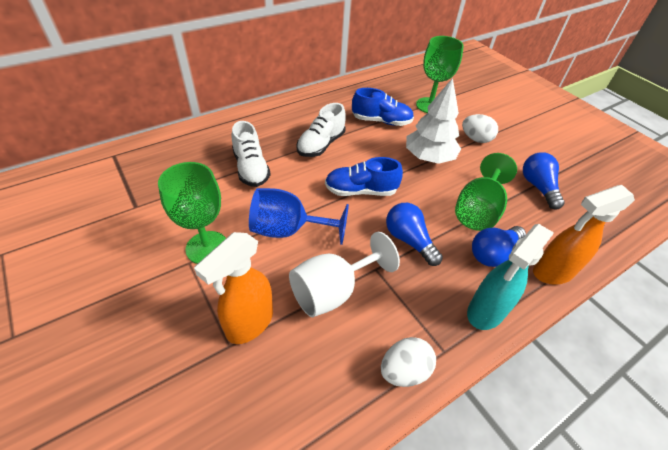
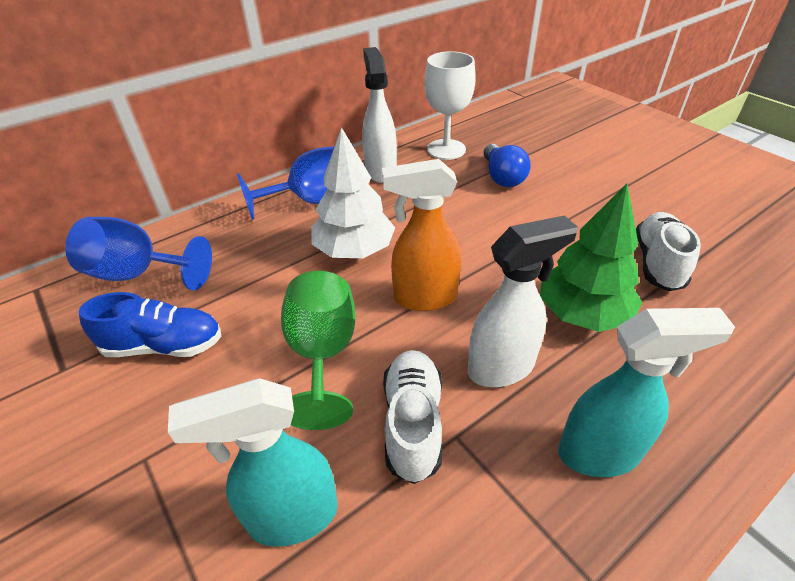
blue goblet: 1 -> 2
blue light bulb: 3 -> 1
blue shoe: 2 -> 1
green goblet: 3 -> 1
green tree: 0 -> 1
orange spray bottle: 2 -> 1
turquoise spray bottle: 1 -> 2
white egg: 2 -> 0
white spray bottle: 0 -> 2

